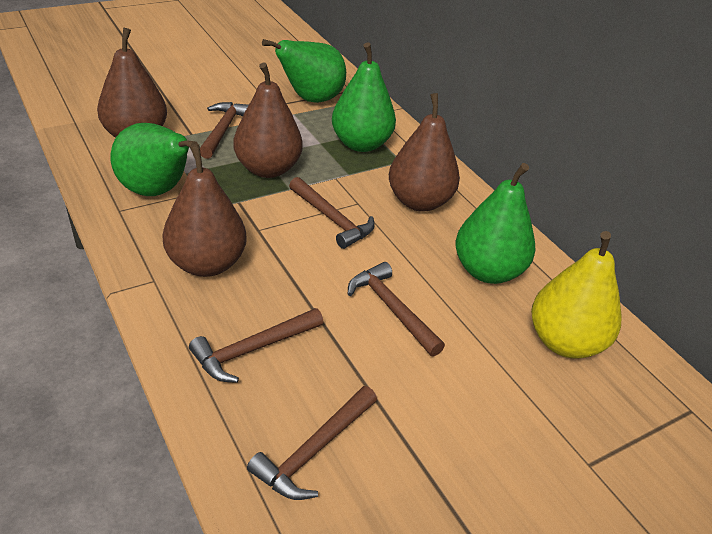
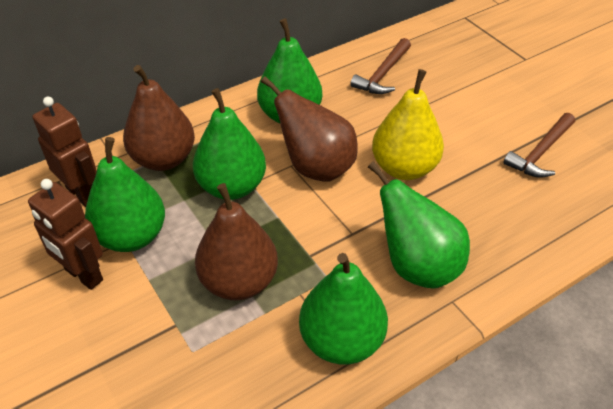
brown hammer: 5 -> 2
brown pear: 4 -> 3
brown robot: 0 -> 2
green pear: 4 -> 5

